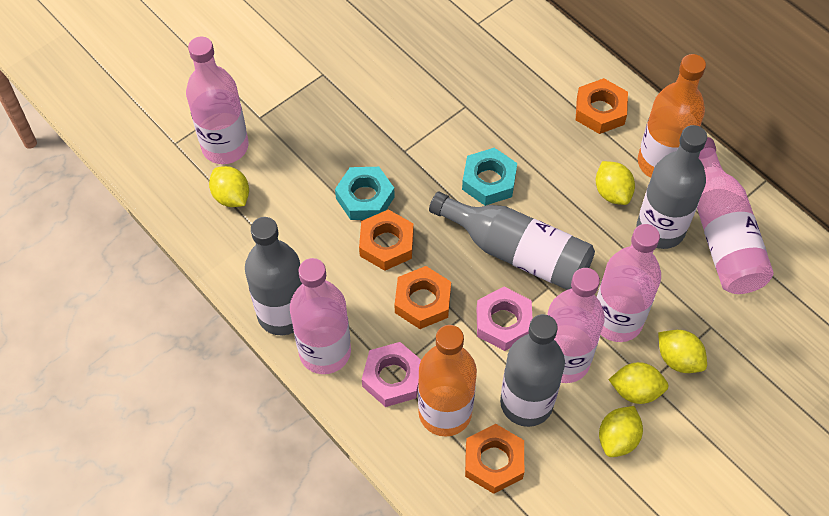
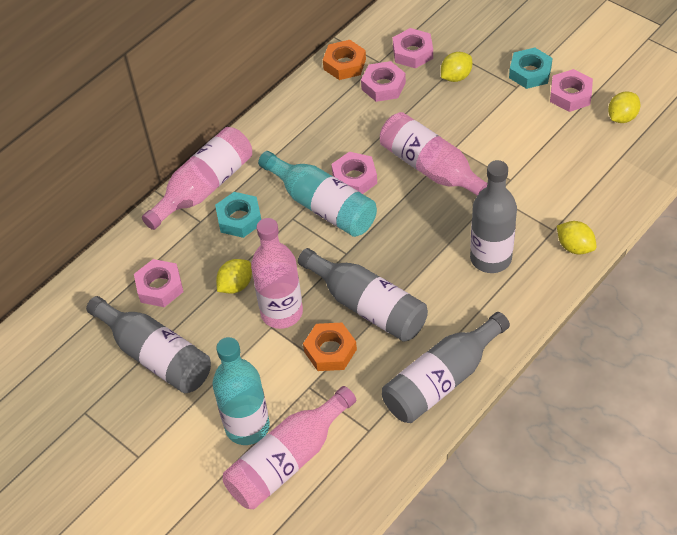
orange bottle: 2 -> 0
orange nut: 4 -> 2
pink bottle: 5 -> 4
pink nut: 2 -> 5
turquoise bottle: 0 -> 2
yellow lemon: 5 -> 4

